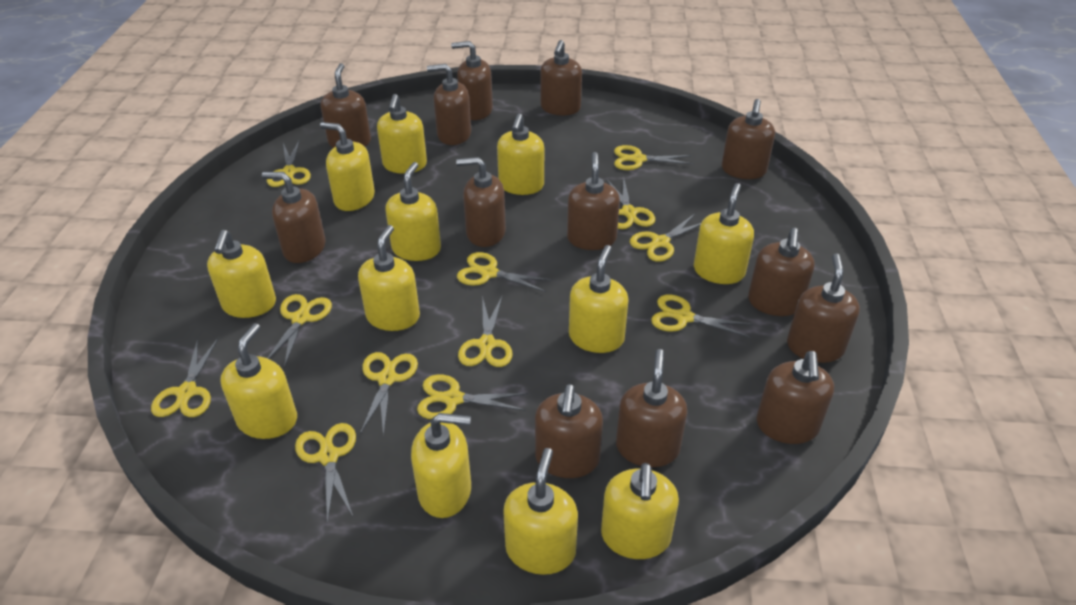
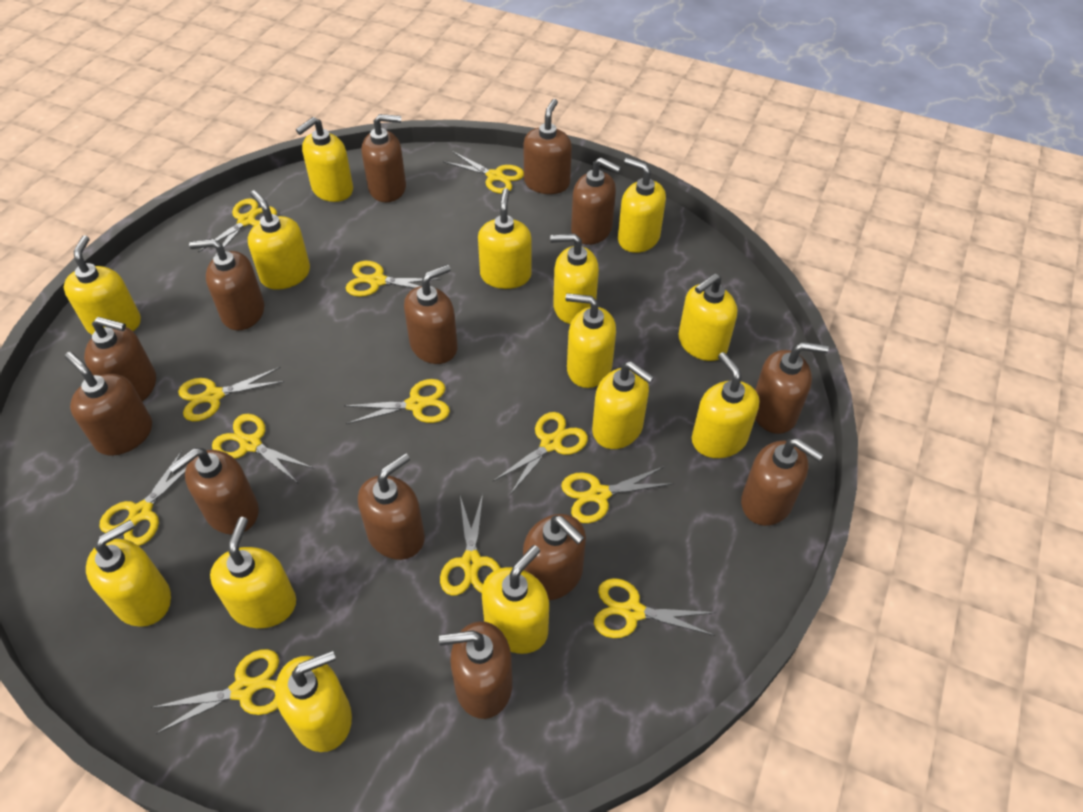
yellow soap dispenser: 12 -> 14

